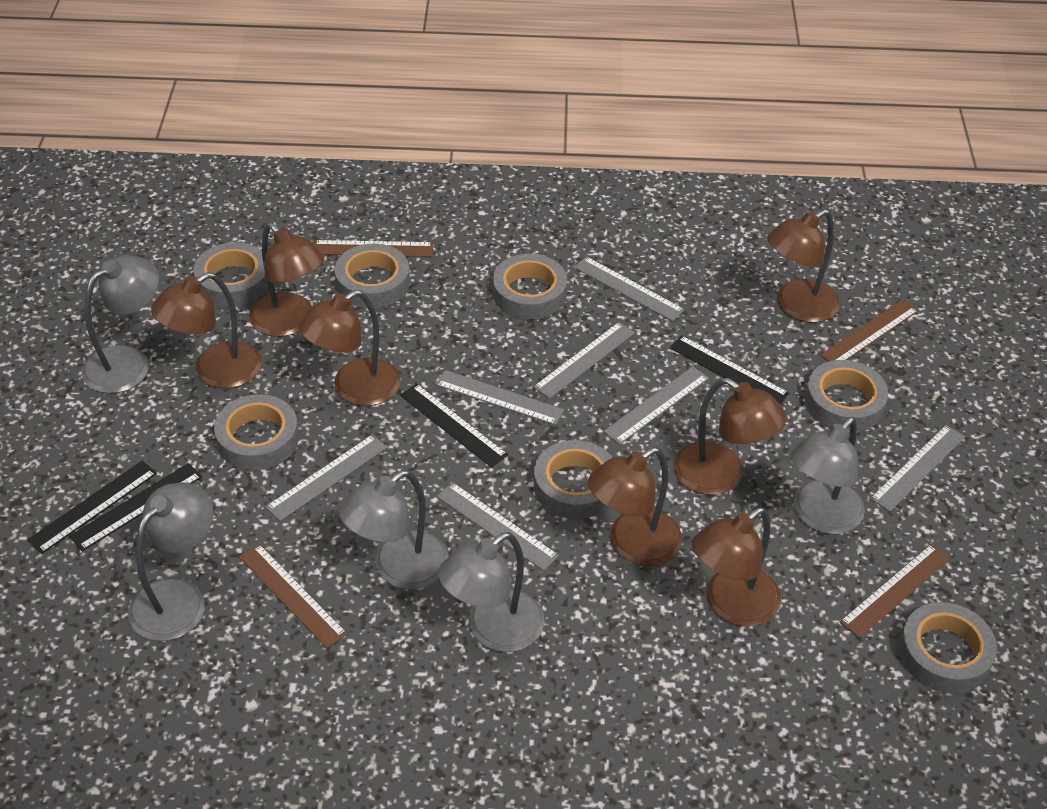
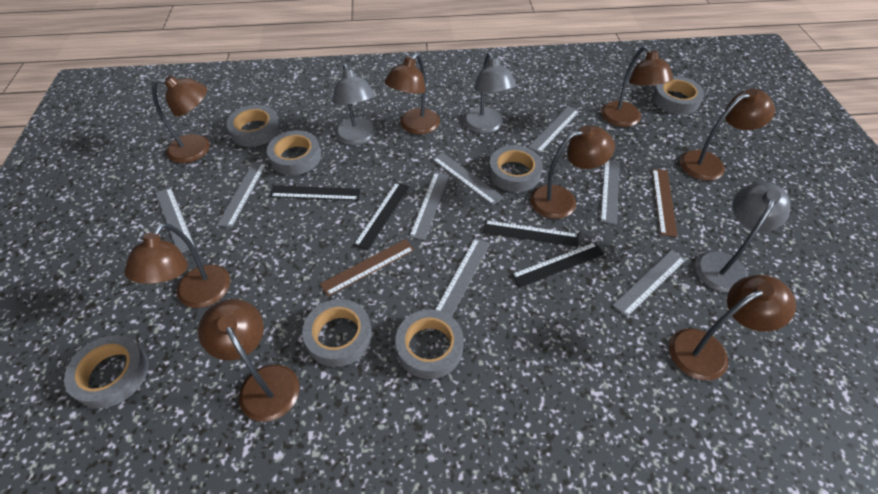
brown lamp: 7 -> 8
brown ruler: 4 -> 2
grey lamp: 5 -> 3
grey ruler: 7 -> 8

